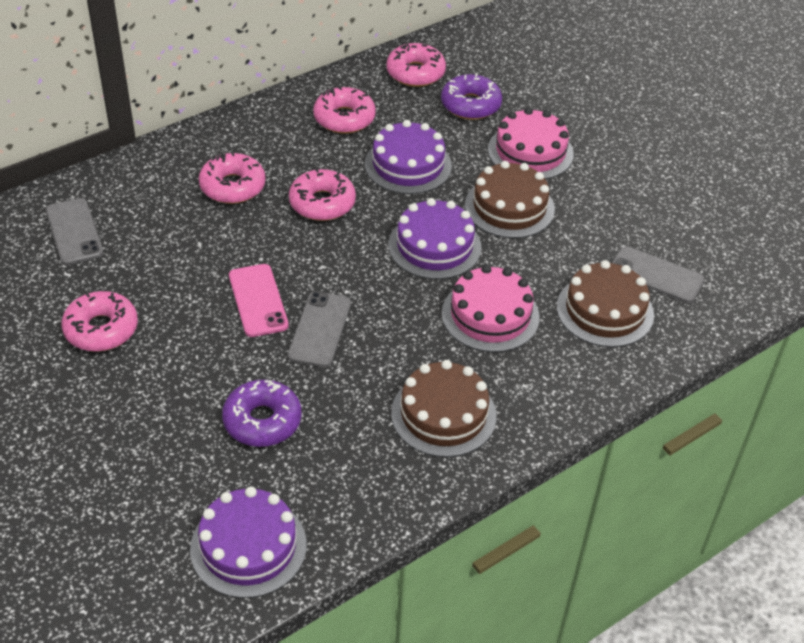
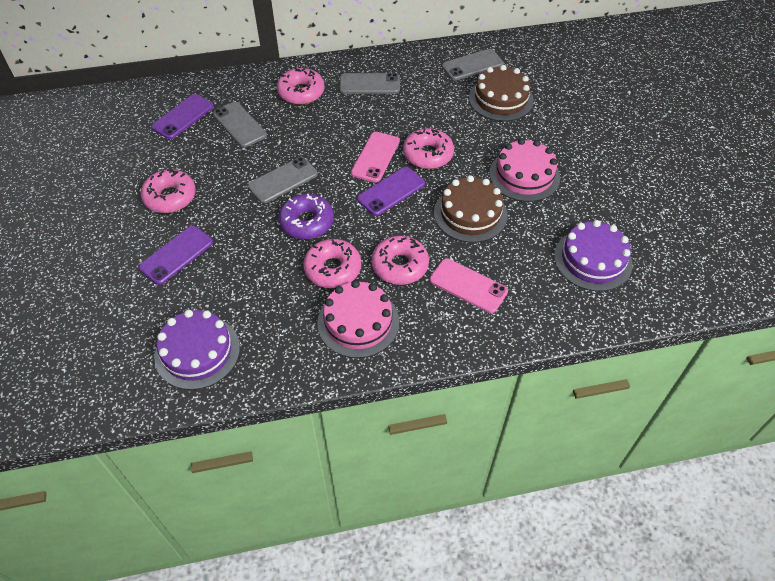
brown cake: 3 -> 2
grey phone: 3 -> 4
pink phone: 1 -> 2
purple cake: 3 -> 2
purple donut: 2 -> 1
purple phone: 0 -> 3

